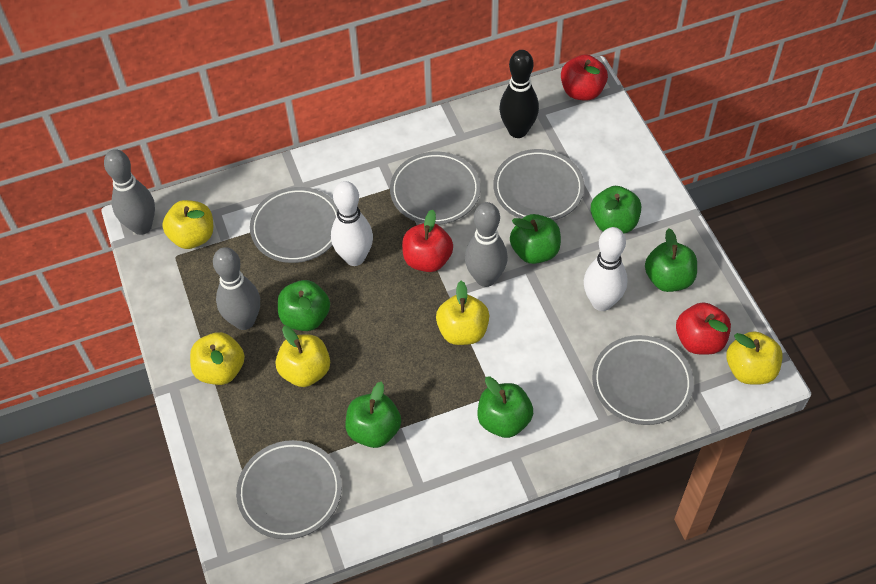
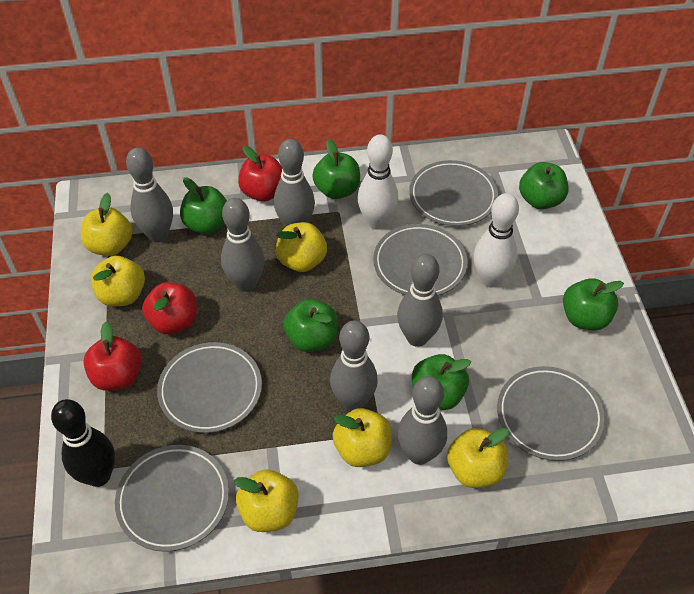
grey bowling pin: 3 -> 6
yellow apple: 5 -> 6

